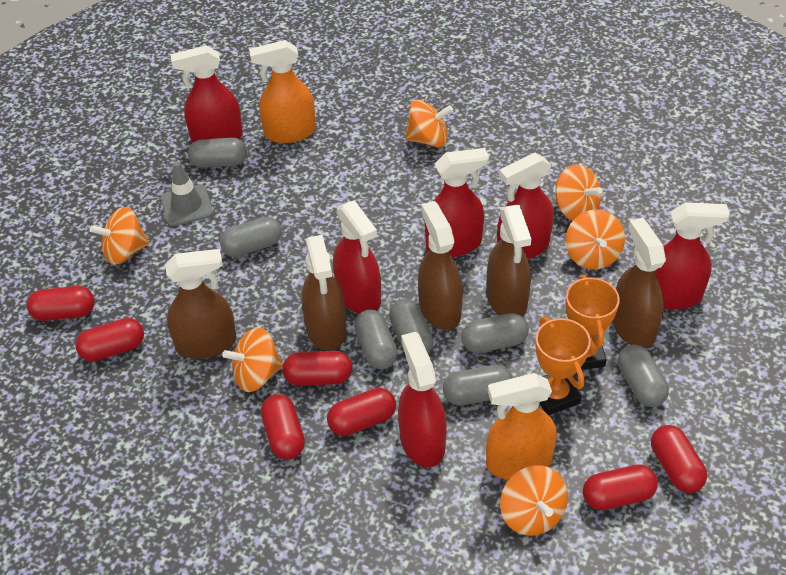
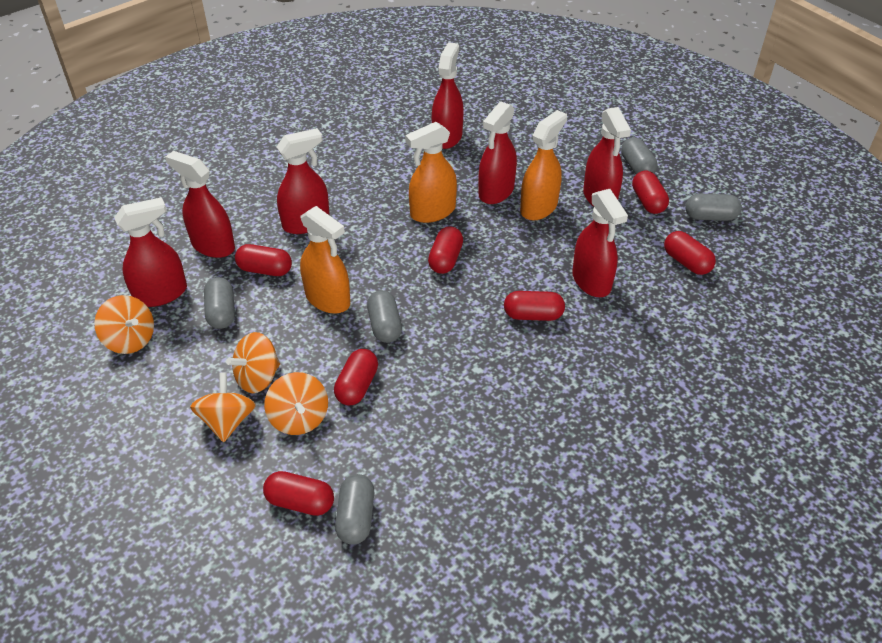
brown spray bottle: 5 -> 0
grey capsule: 7 -> 5
grey traffic cone: 1 -> 0
orange spinning top: 6 -> 4
orange spray bottle: 2 -> 3
orange trophy: 2 -> 0
red spray bottle: 6 -> 7

